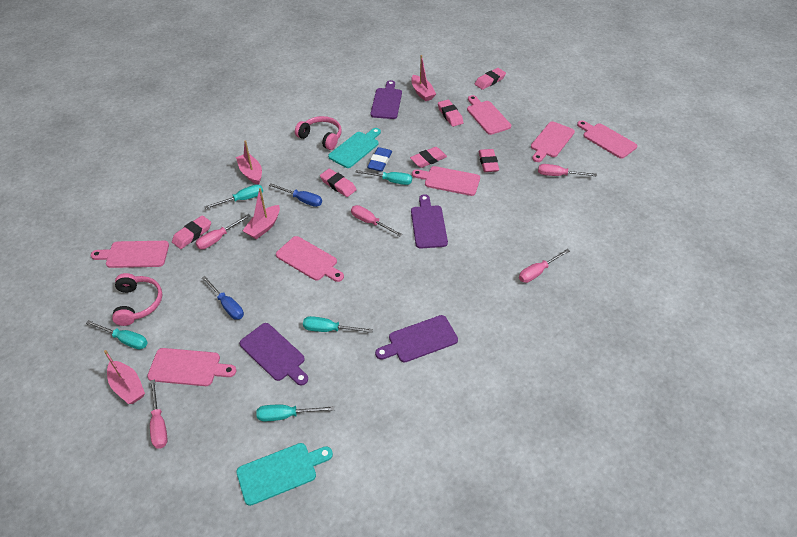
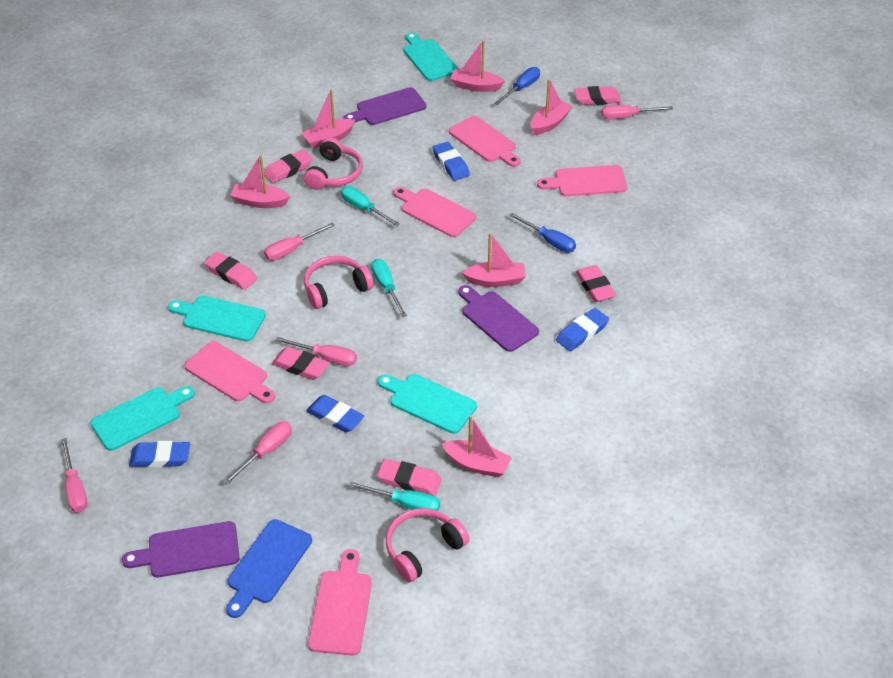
blue cutting board: 0 -> 1
blue eraser: 1 -> 4
pink boat: 4 -> 6
pink cutting board: 7 -> 5
pink headphones: 2 -> 3
purple cutting board: 4 -> 3
turquoise cutting board: 2 -> 4
turquoise screwdriver: 5 -> 3

